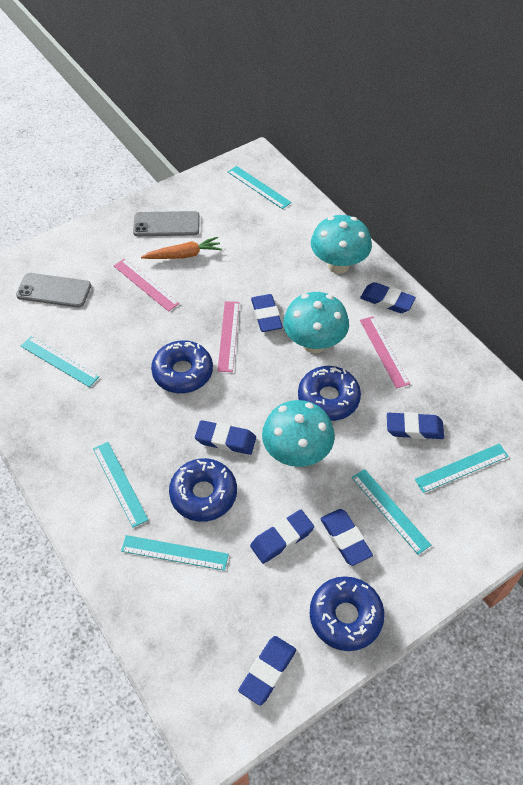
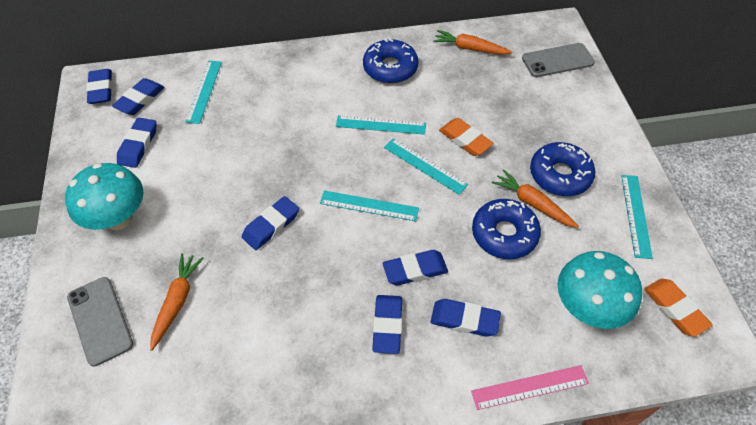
blue donut: 4 -> 3
orange carrot: 1 -> 3
orange eraser: 0 -> 2
pink ruler: 3 -> 1
turquoise mushroom: 3 -> 2
turquoise ruler: 6 -> 5

